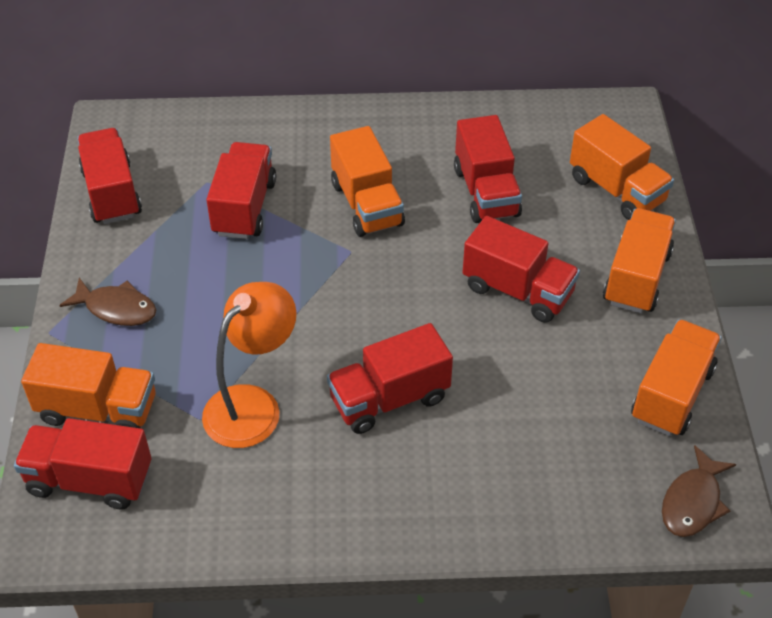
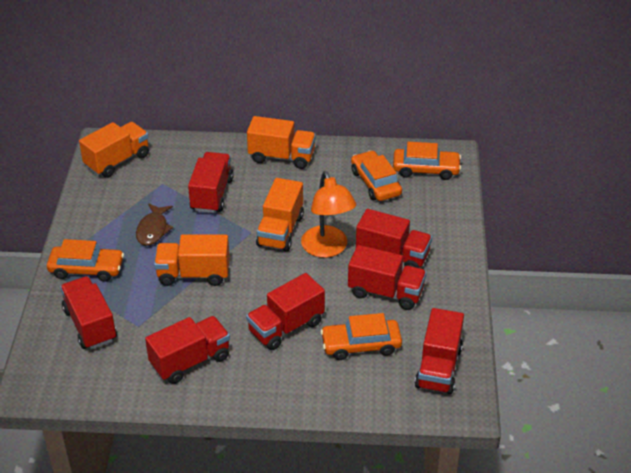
brown fish: 2 -> 1
orange car: 0 -> 4
orange truck: 5 -> 4
red truck: 6 -> 7

